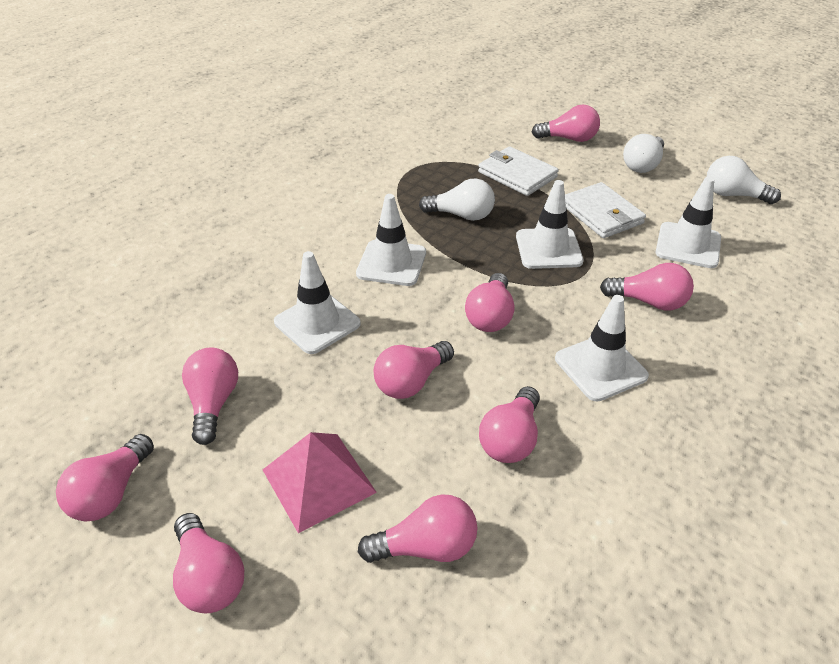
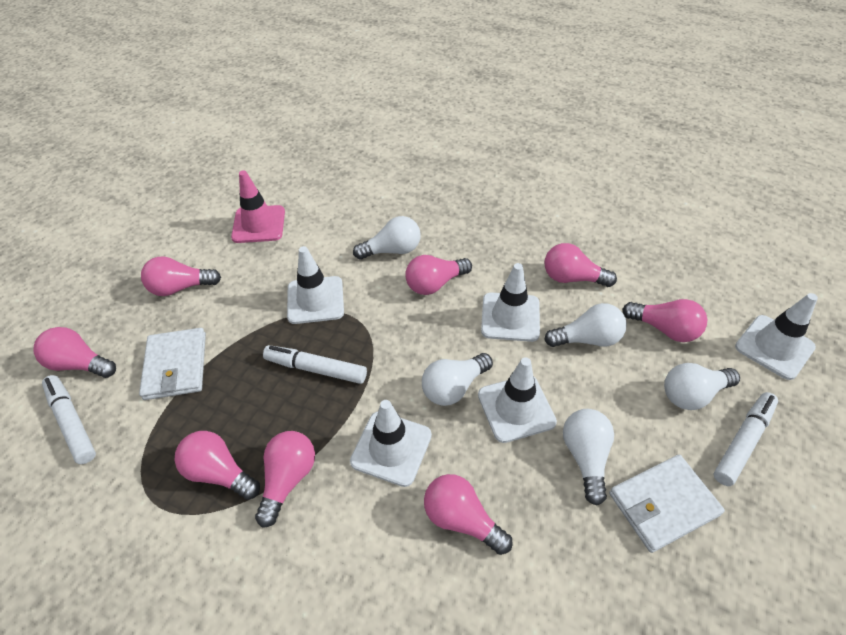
pink light bulb: 9 -> 8
pink pyramid: 1 -> 0
pink traffic cone: 0 -> 1
white light bulb: 3 -> 5
white marker: 0 -> 3

